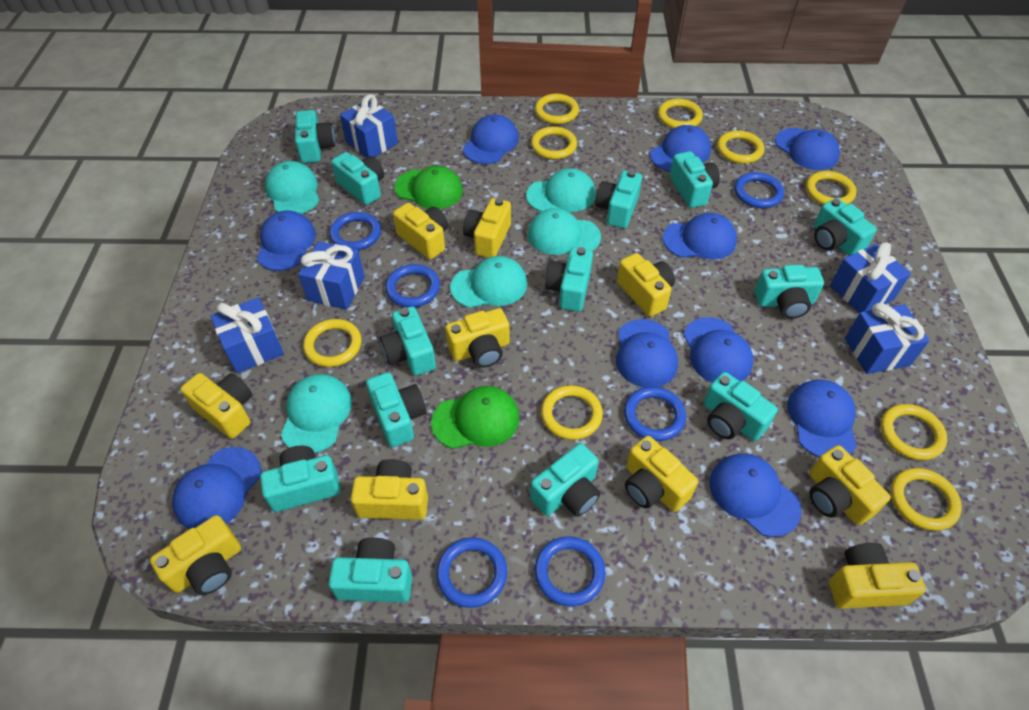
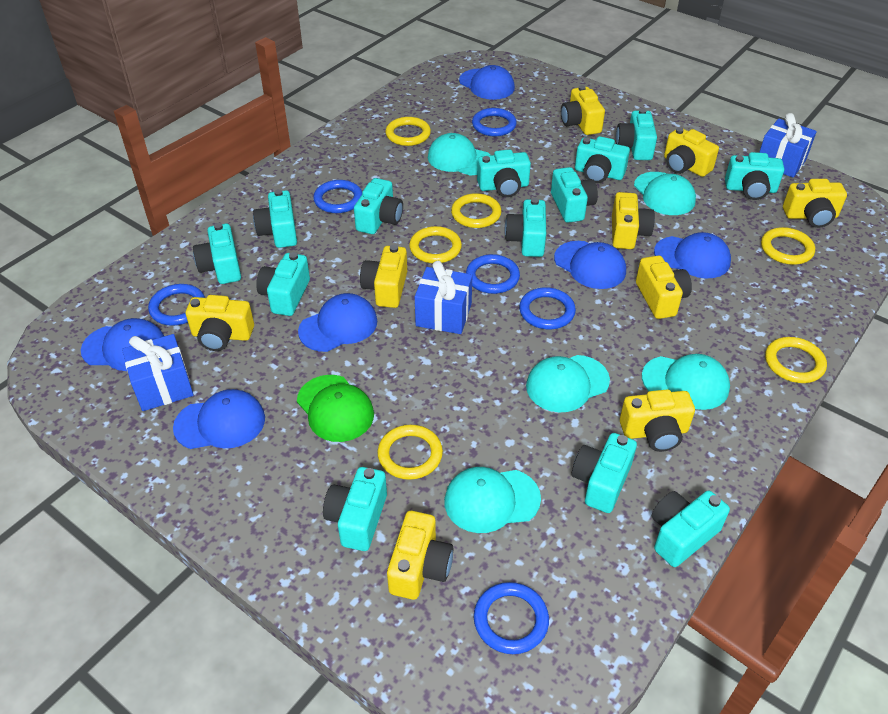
blue cap: 10 -> 6
blue gift: 5 -> 3
green cap: 2 -> 1
yellow camera: 10 -> 9
yellow ring: 9 -> 6

